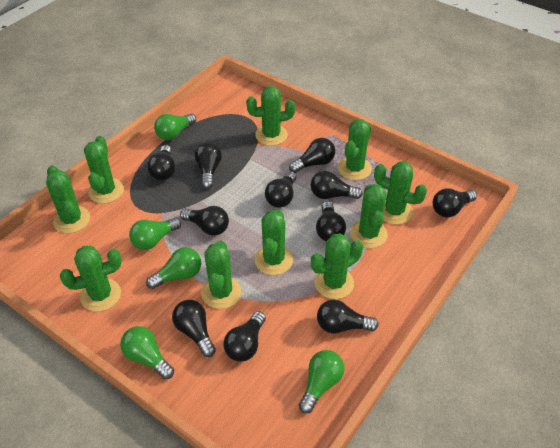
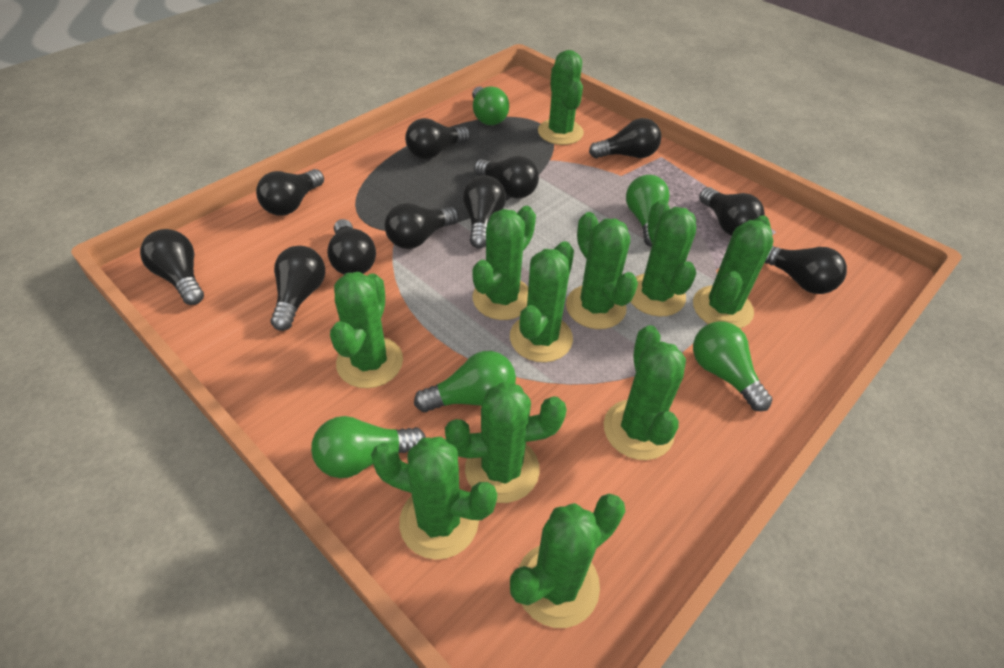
green cactus: 10 -> 11

